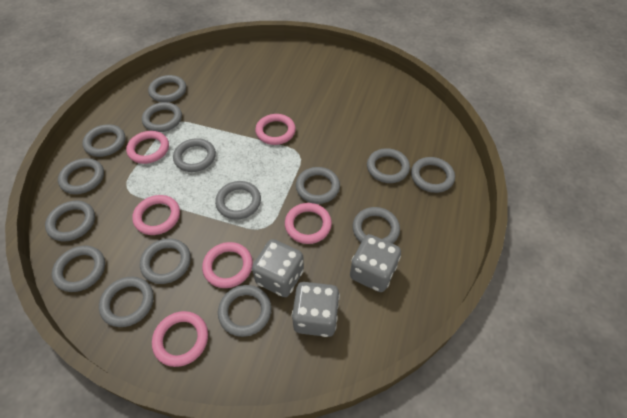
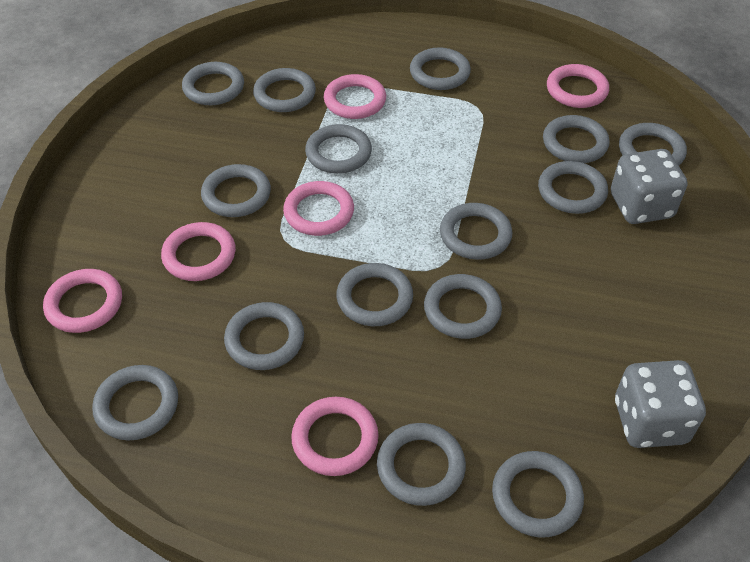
grey dice: 3 -> 2

